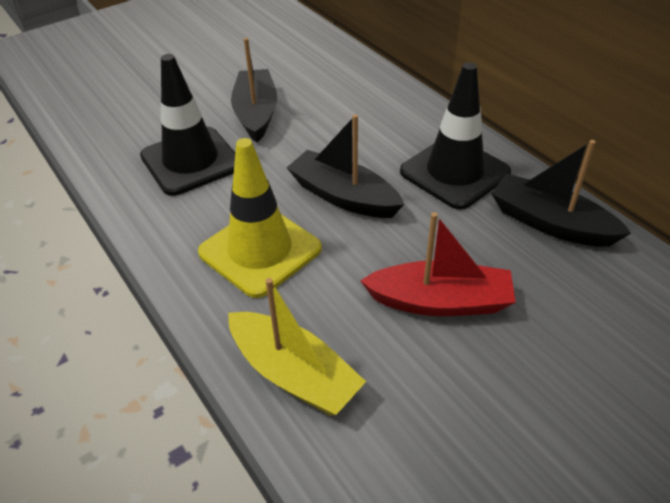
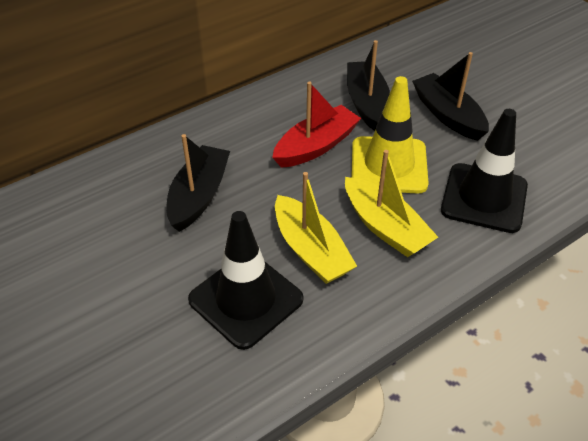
yellow boat: 1 -> 2

